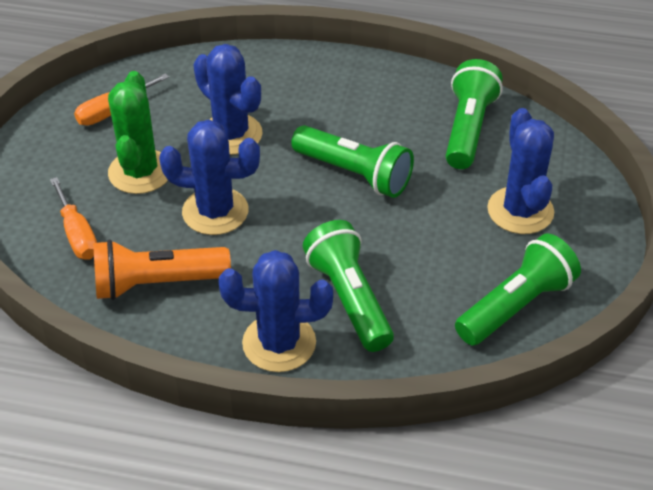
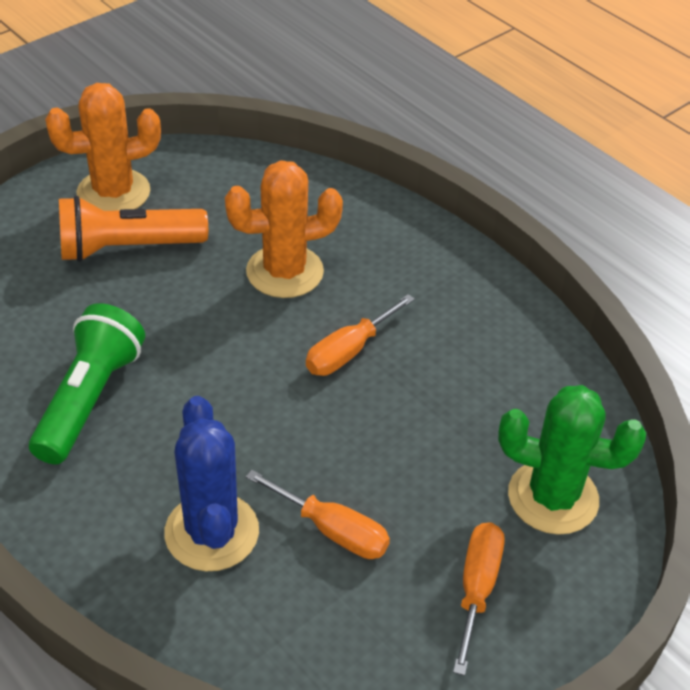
blue cactus: 4 -> 1
green flashlight: 4 -> 1
orange cactus: 0 -> 2
orange screwdriver: 2 -> 3

